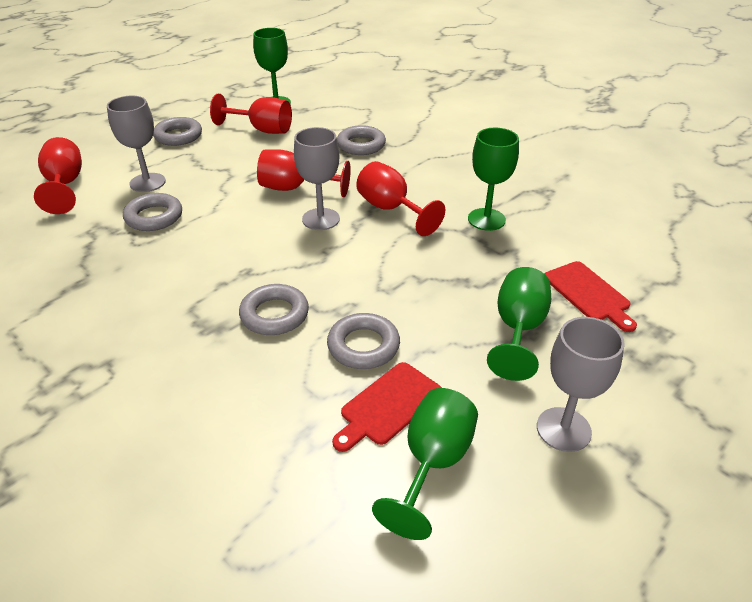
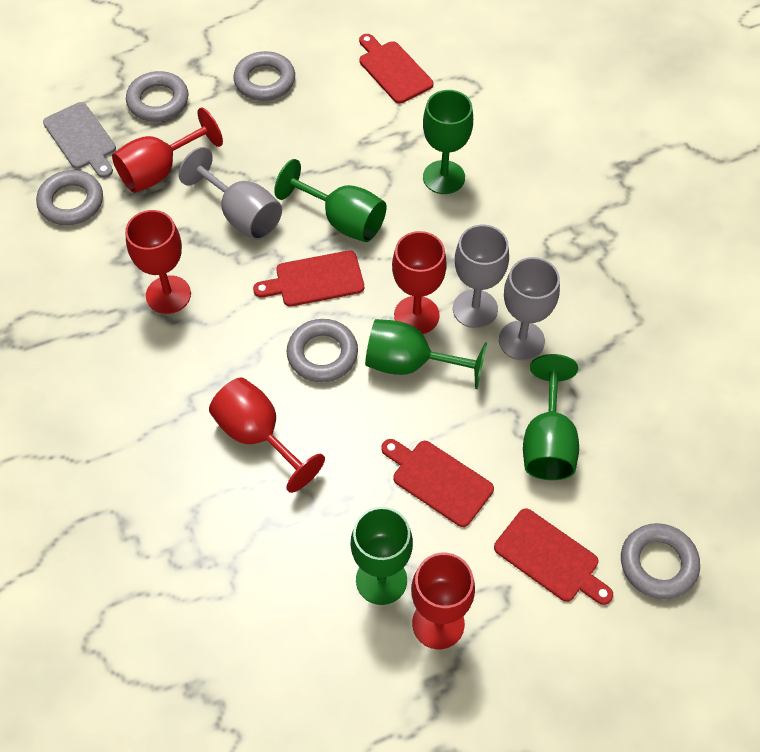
green goblet: 4 -> 5
grey cutting board: 0 -> 1
red cutting board: 2 -> 4
red goblet: 4 -> 5

